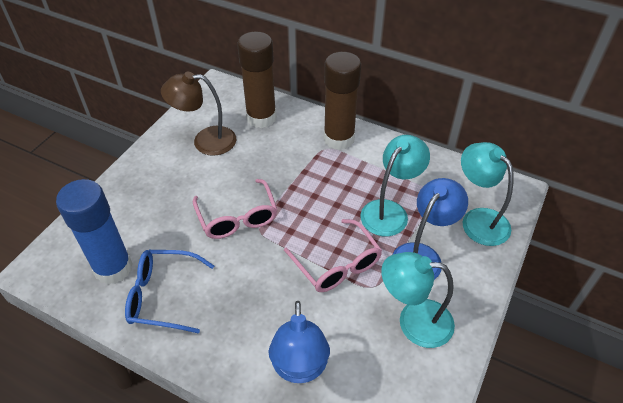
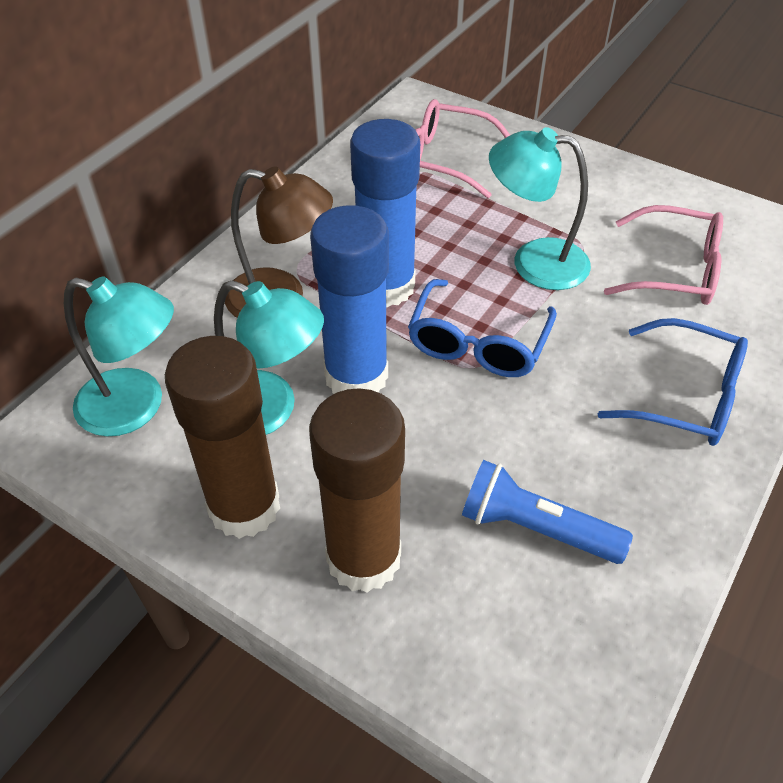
blue flashlight: 0 -> 1
blue glasses: 1 -> 2
blue glue stick: 1 -> 2
blue lamp: 2 -> 0

